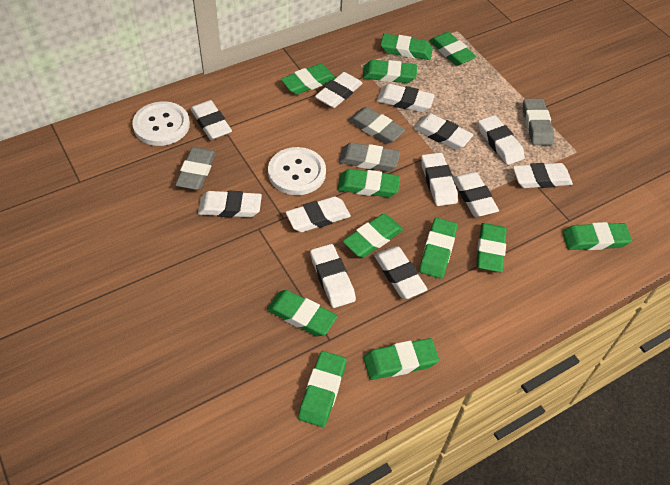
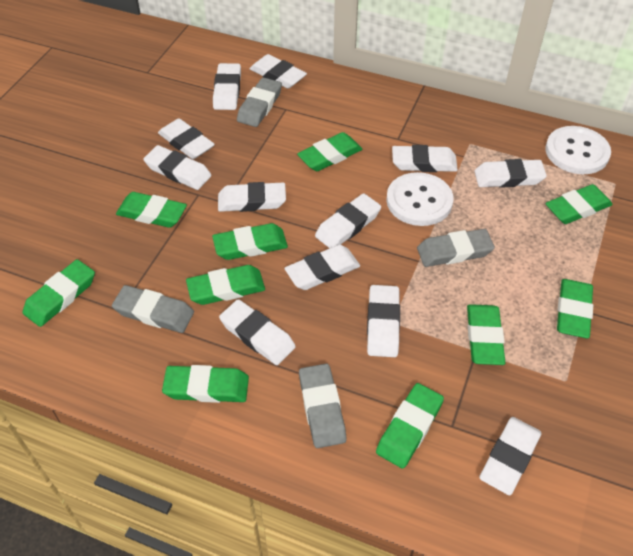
green eraser: 12 -> 10

